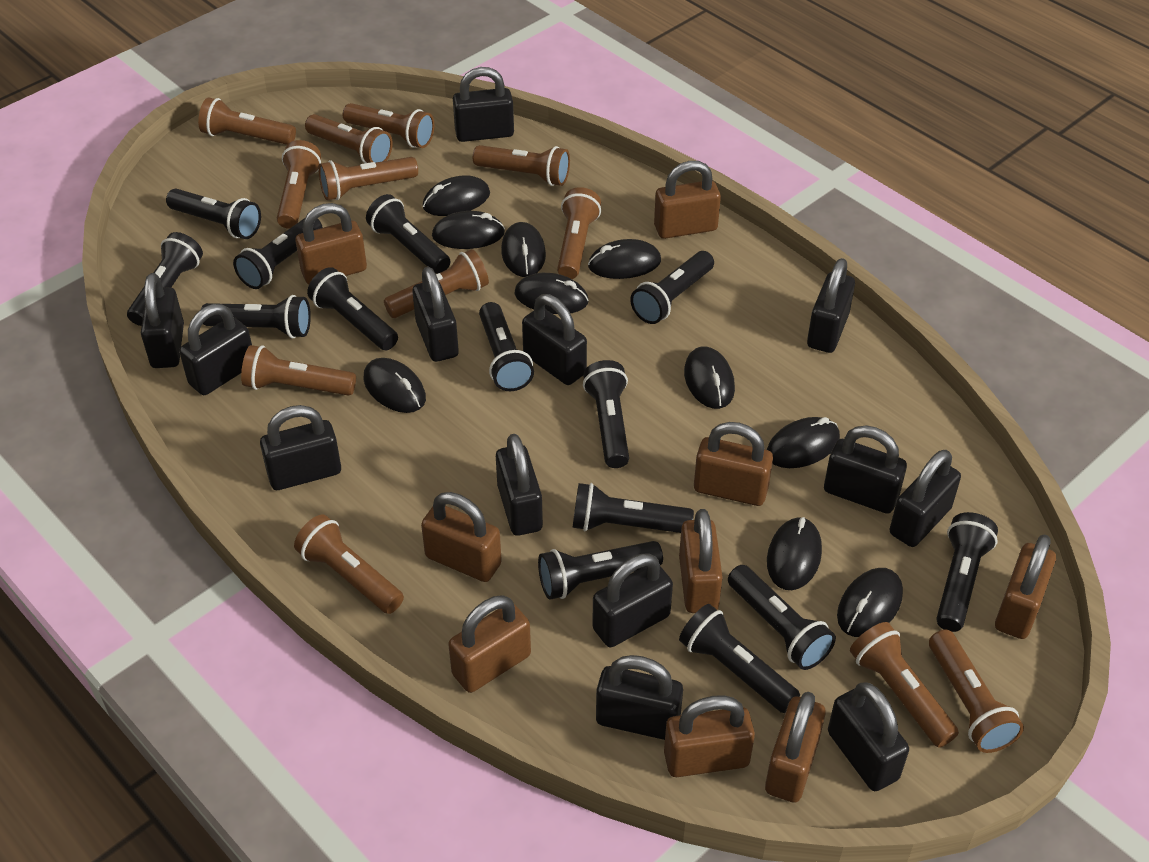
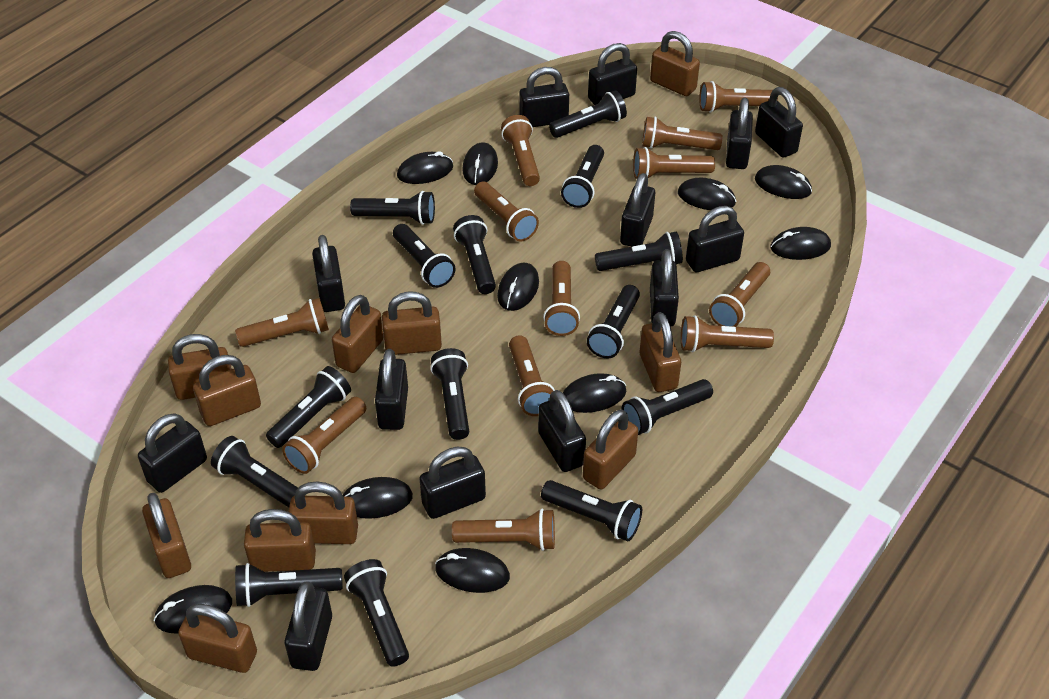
brown padlock: 9 -> 11

